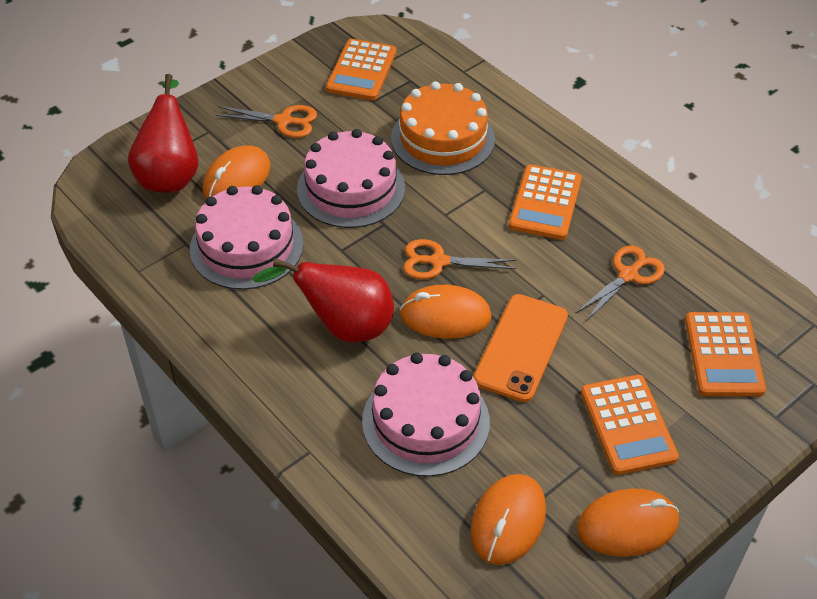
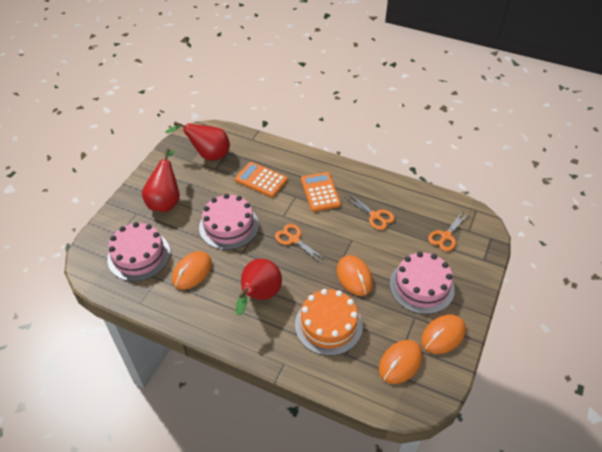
orange calculator: 4 -> 2
orange phone: 1 -> 0
red pear: 2 -> 3

